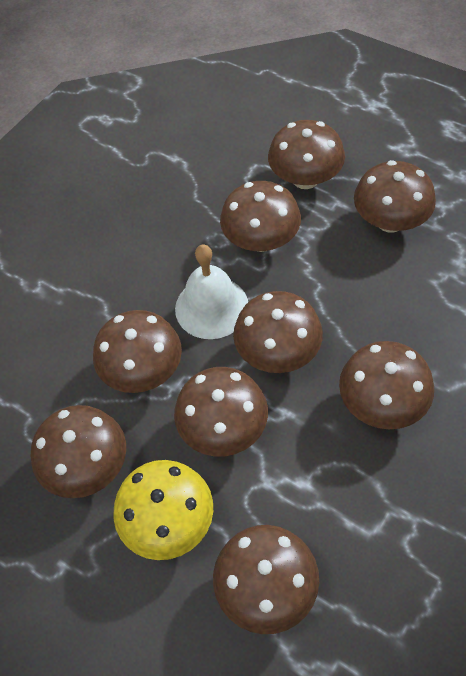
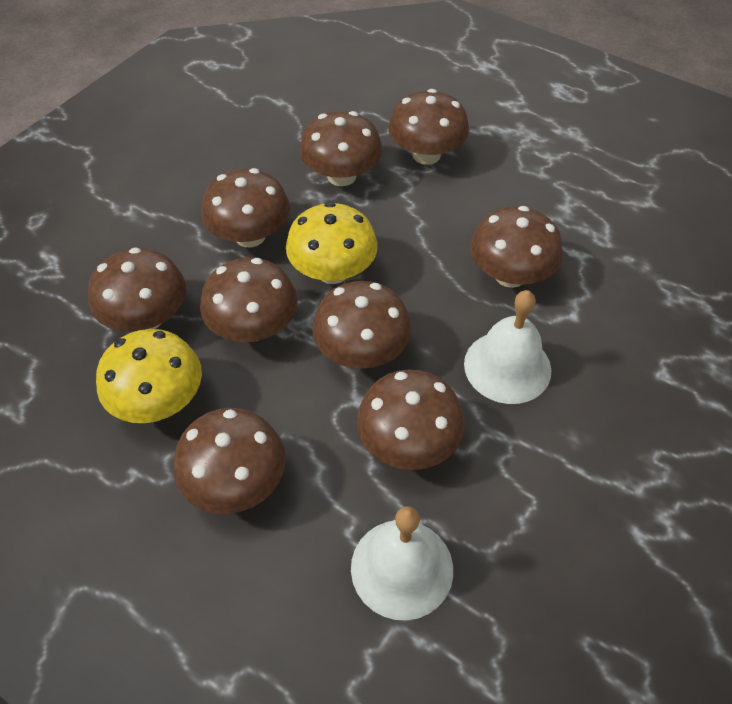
white bell: 1 -> 2
yellow mushroom: 1 -> 2

